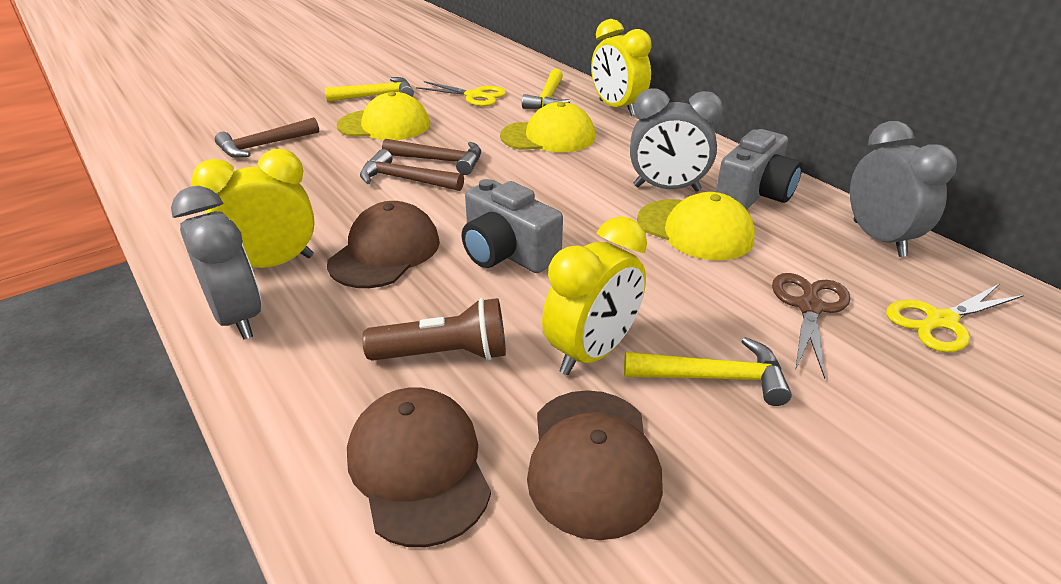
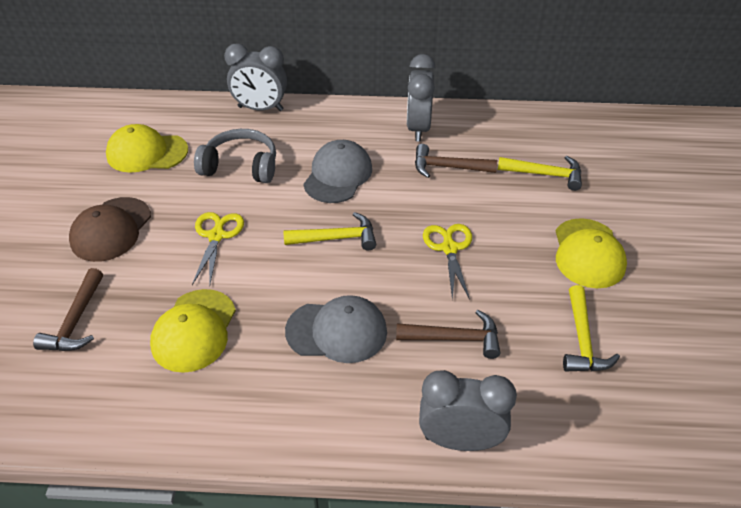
brown cap: 3 -> 1
brown flashlight: 1 -> 0
brown scissors: 1 -> 0
grey camera: 2 -> 0
grey cap: 0 -> 2
grey headphones: 0 -> 1
yellow clock: 3 -> 0

